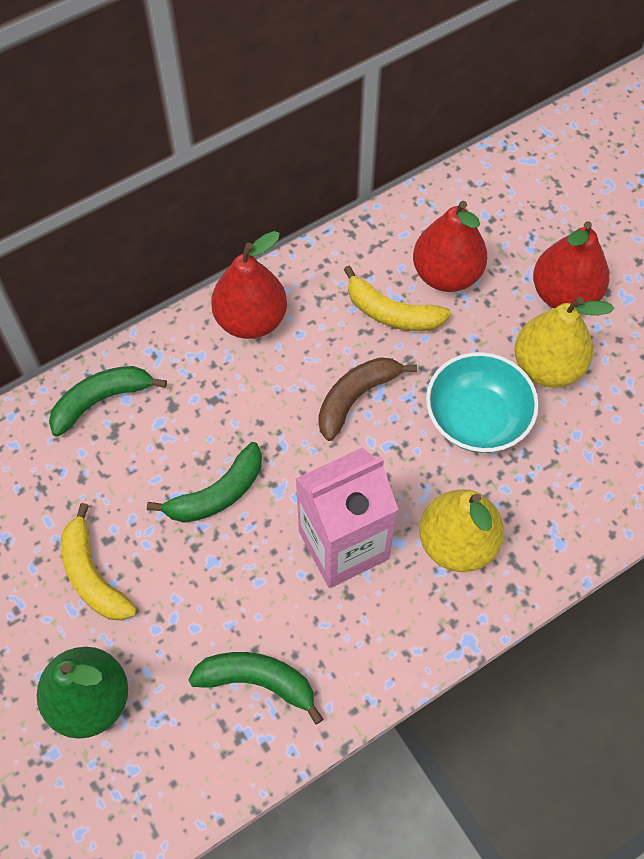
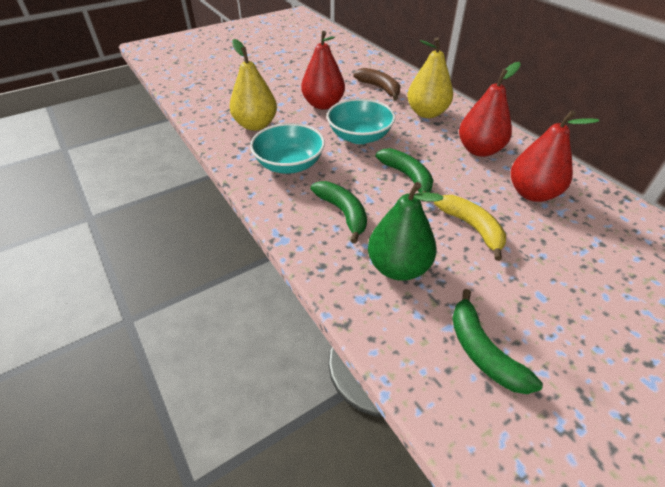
pink carton: 1 -> 0
turquoise bowl: 1 -> 2
yellow banana: 2 -> 1

